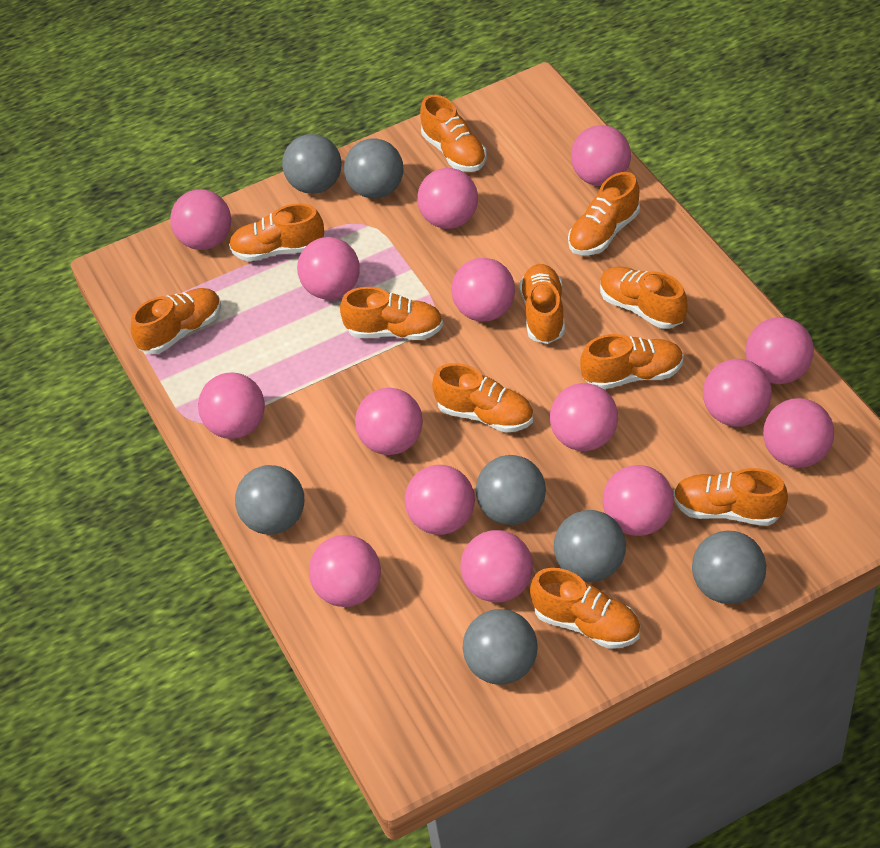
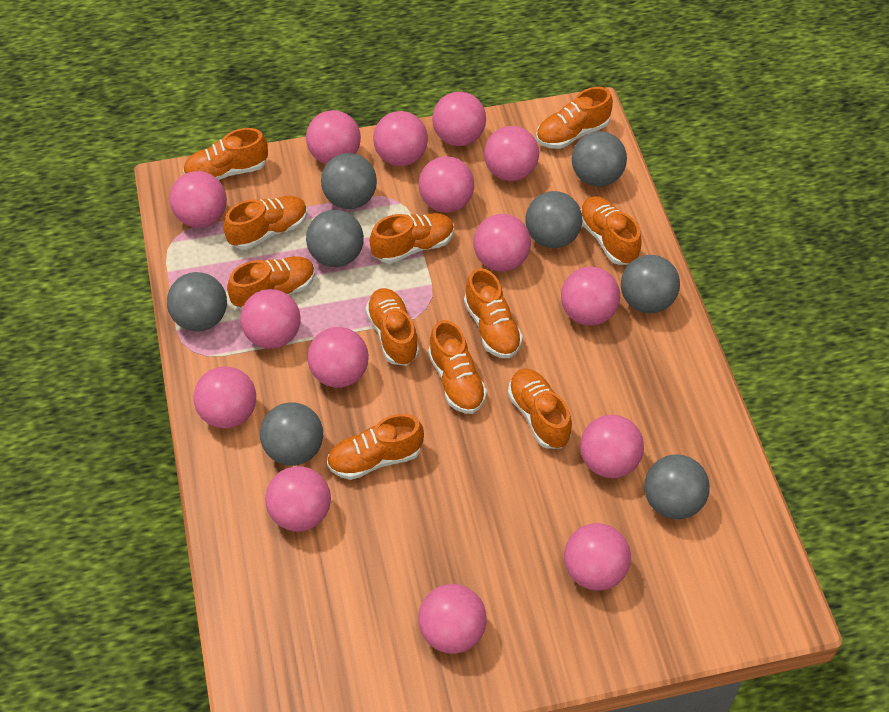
grey ball: 7 -> 8

